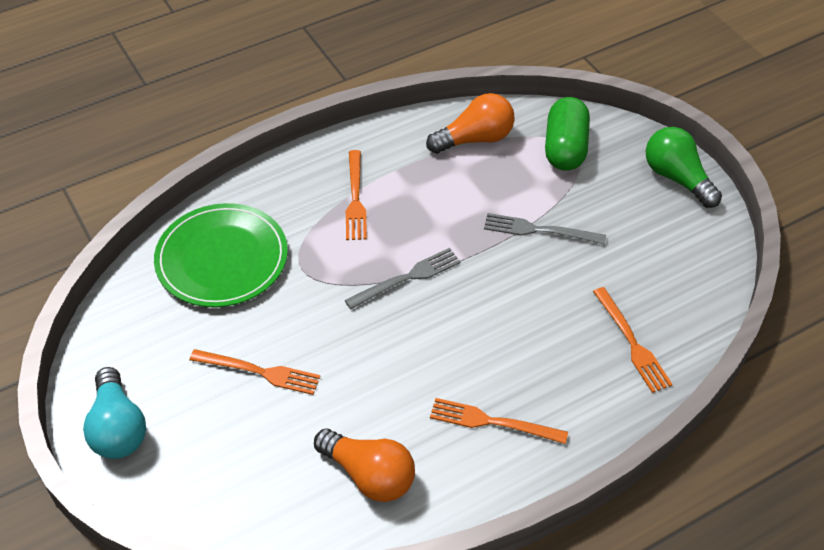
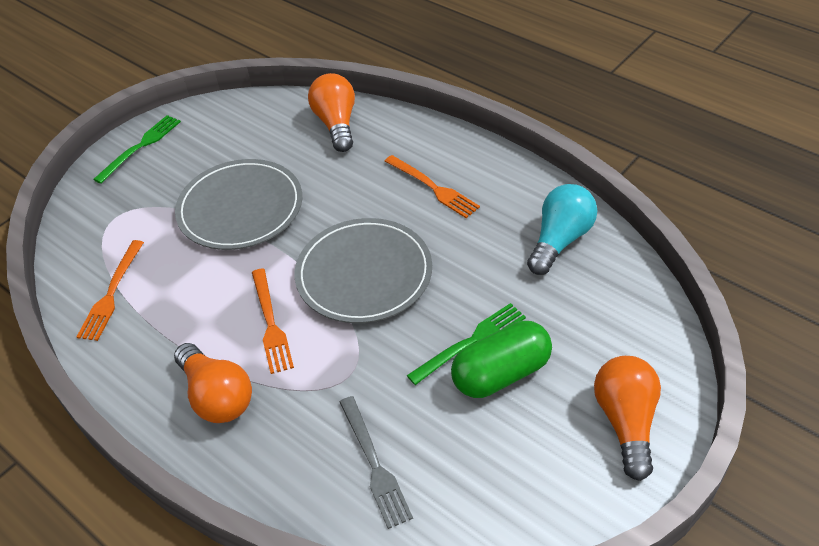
green fork: 0 -> 2
green light bulb: 1 -> 0
green plate: 1 -> 0
grey fork: 2 -> 1
grey plate: 0 -> 2
orange fork: 4 -> 3
orange light bulb: 2 -> 3

